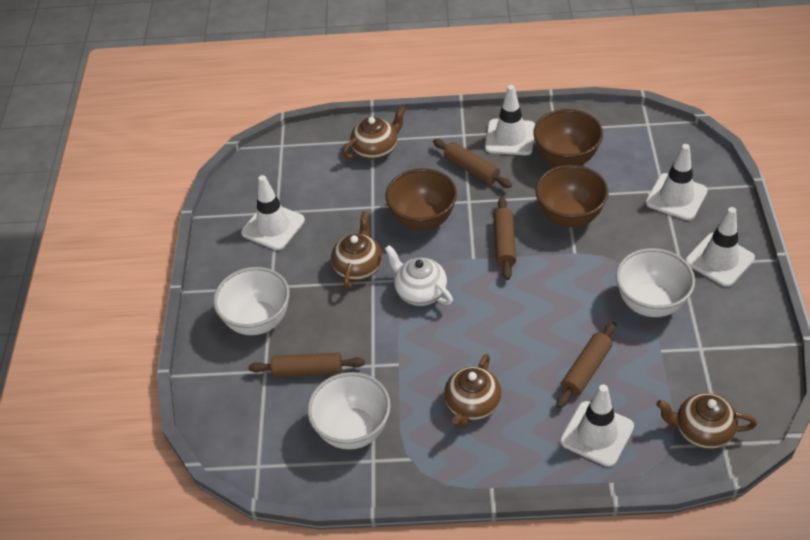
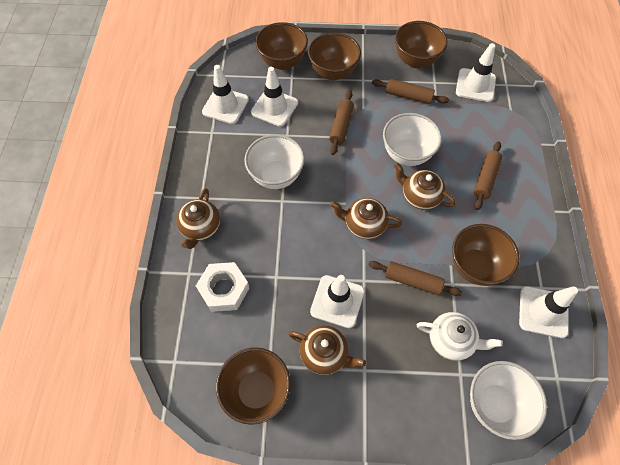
brown bowl: 3 -> 5
white nut: 0 -> 1

